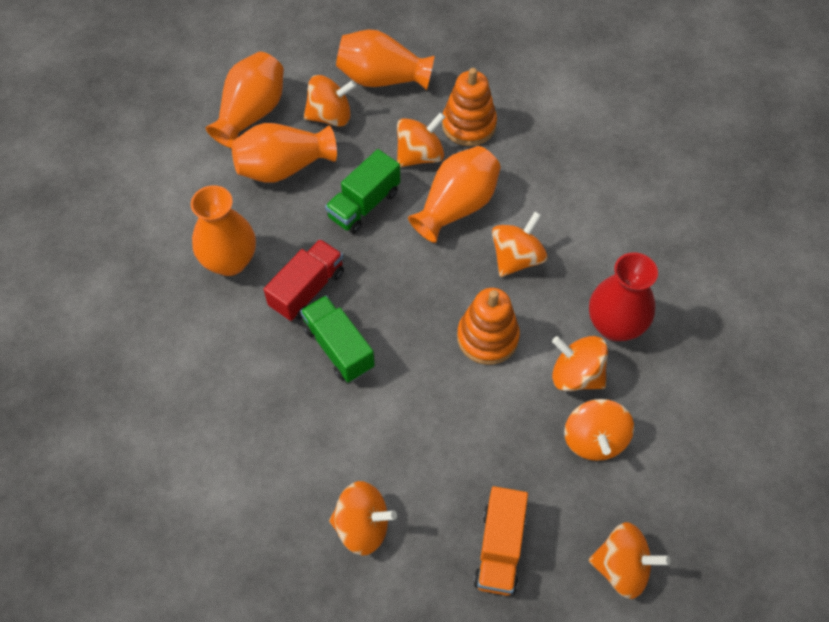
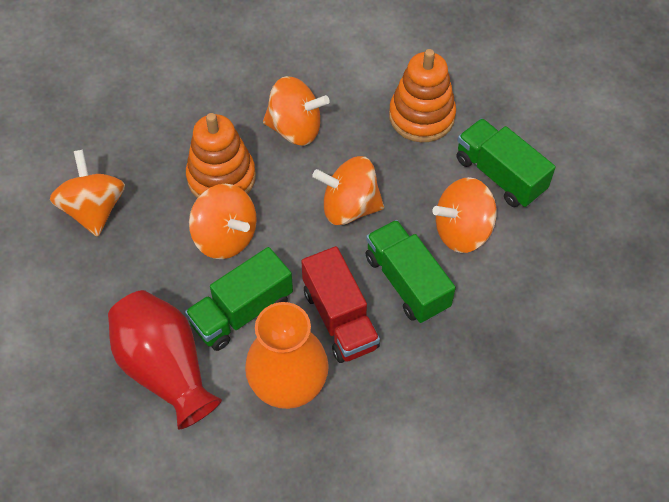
green truck: 2 -> 3
orange spinning top: 7 -> 5
orange truck: 1 -> 0
orange vase: 5 -> 1

